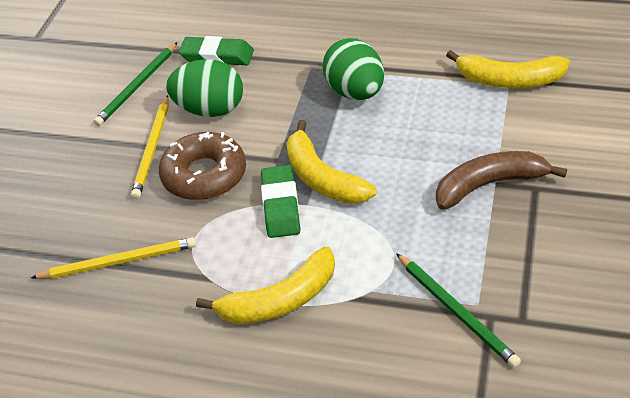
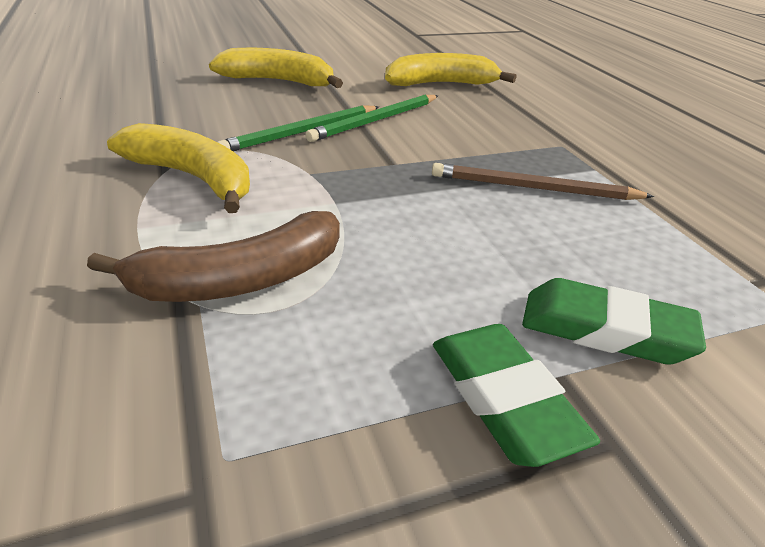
brown donut: 1 -> 0
brown pencil: 0 -> 1
green egg: 2 -> 0
yellow pencil: 2 -> 0

